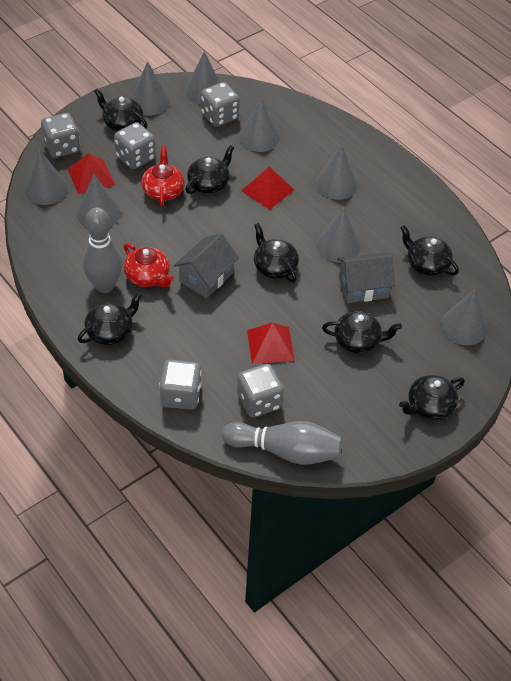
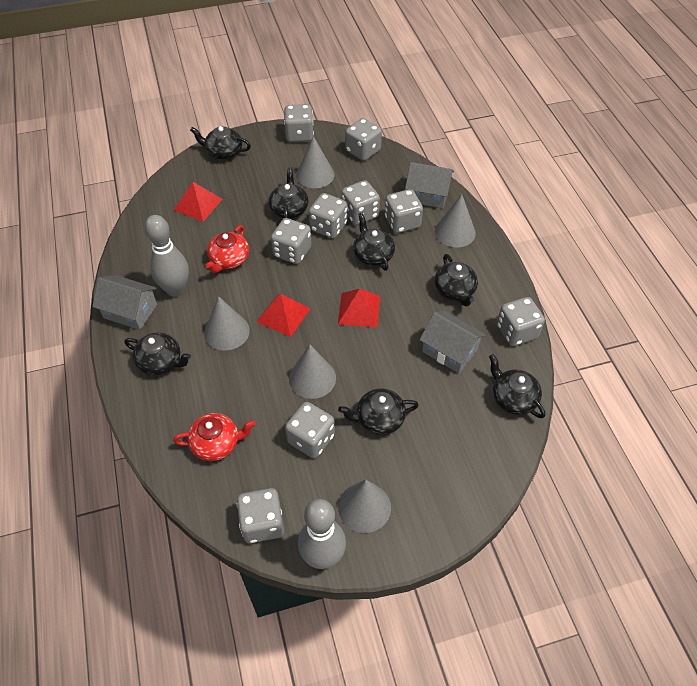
grey cone: 8 -> 5
grey dice: 5 -> 9
grey house: 2 -> 3

